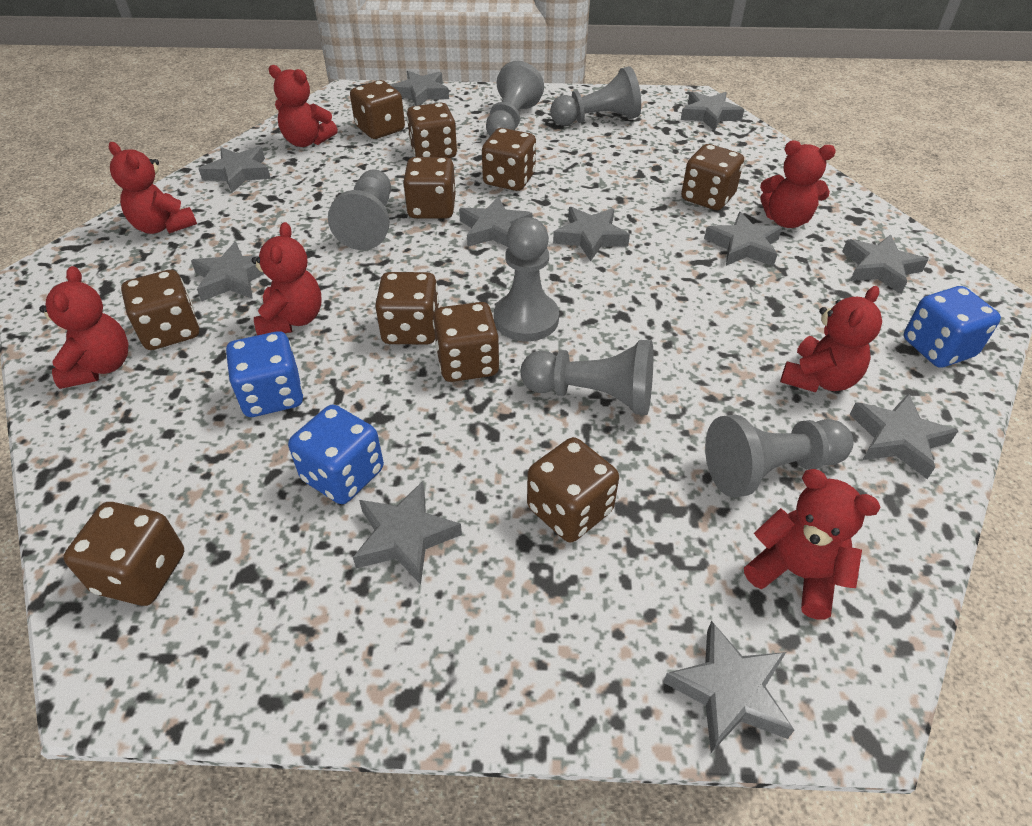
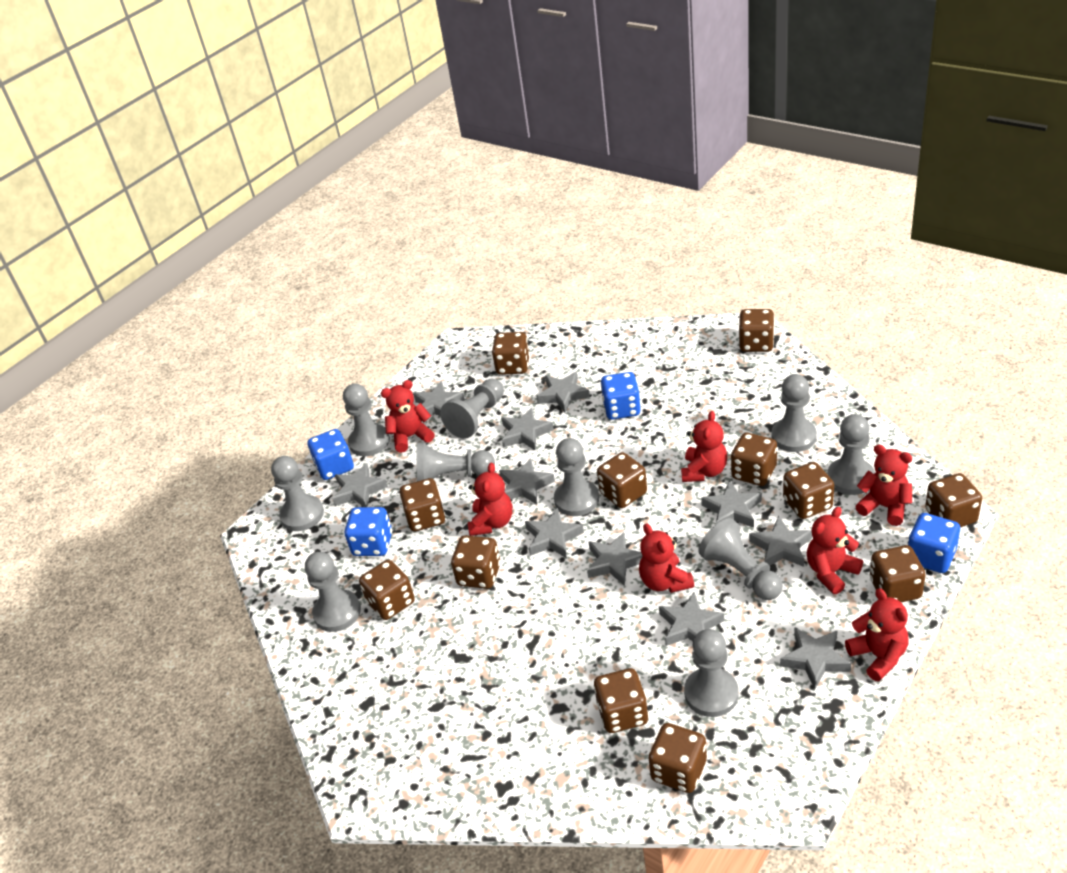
blue dice: 3 -> 4
brown dice: 10 -> 12
grey pawn: 6 -> 10

